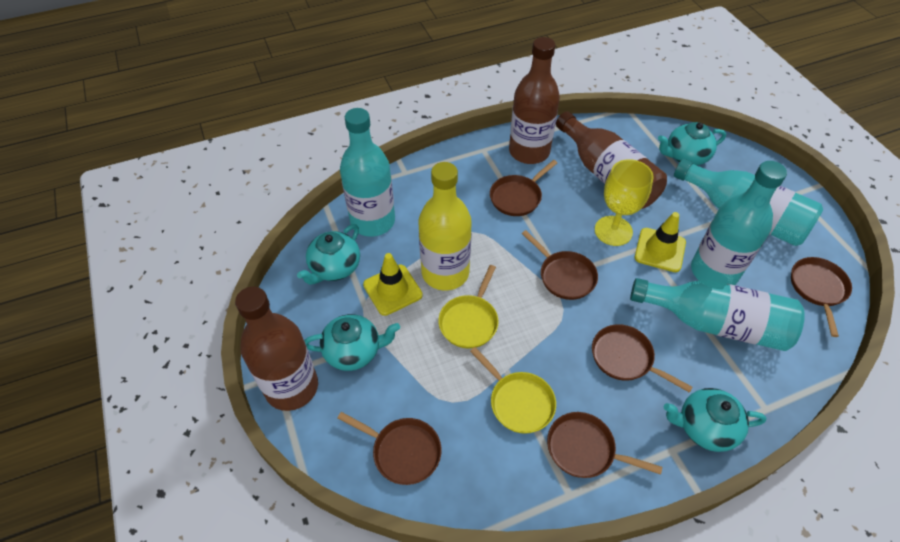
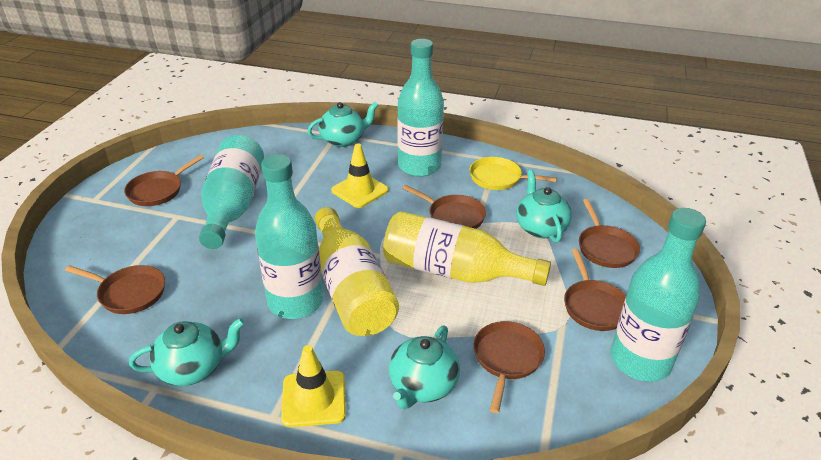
brown bottle: 3 -> 0
yellow bottle: 1 -> 2
yellow goblet: 1 -> 0
yellow pan: 2 -> 1

